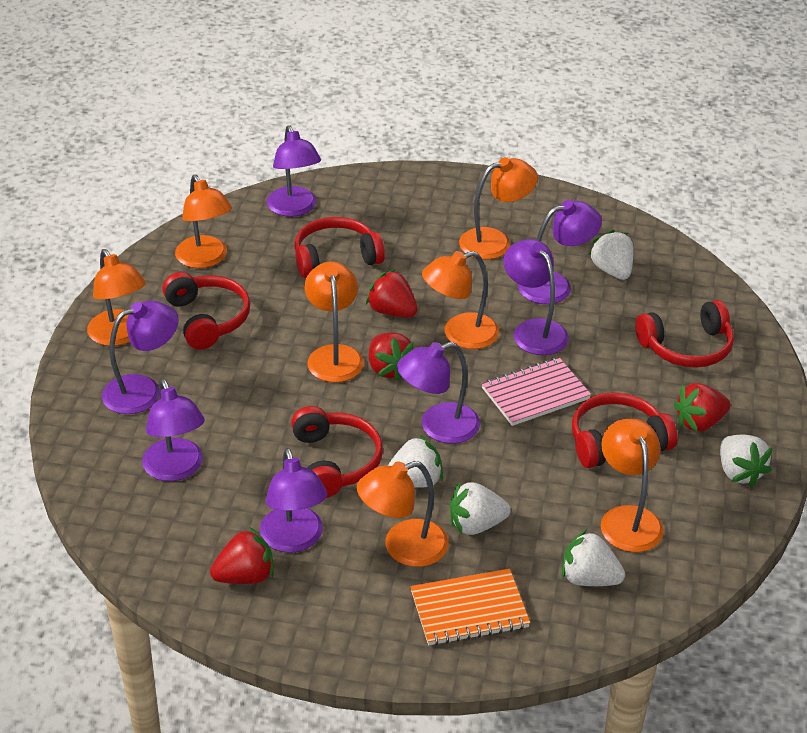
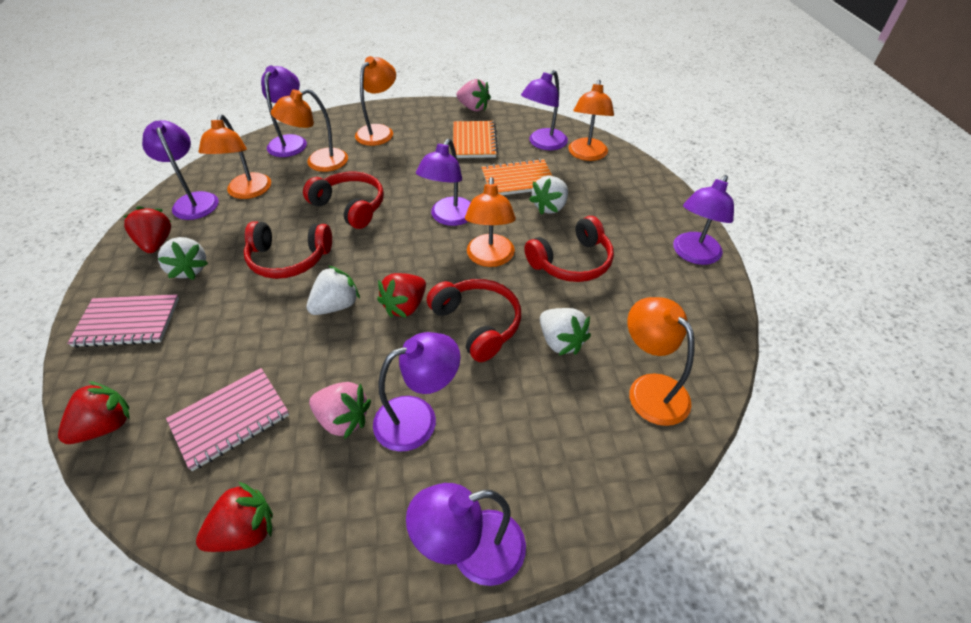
orange lamp: 7 -> 6
orange notebook: 1 -> 2
pink notebook: 1 -> 2
pink strawberry: 0 -> 2
red headphones: 5 -> 4
white strawberry: 5 -> 4

